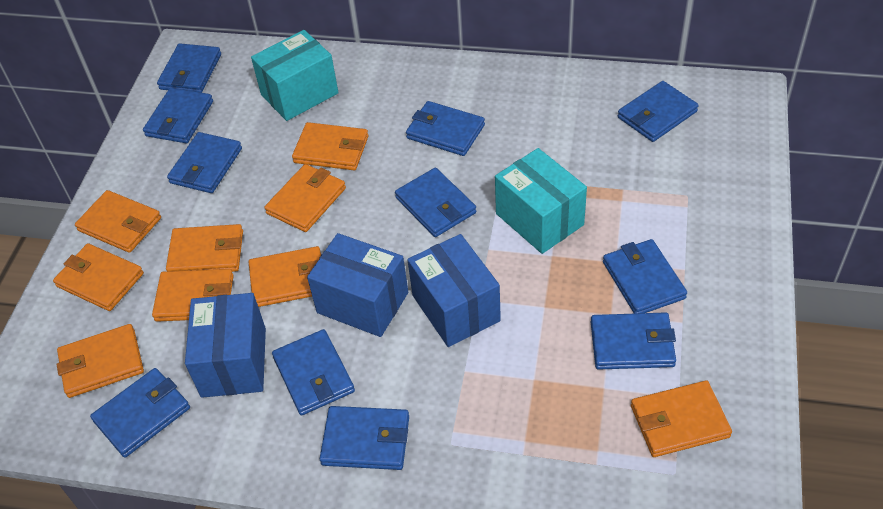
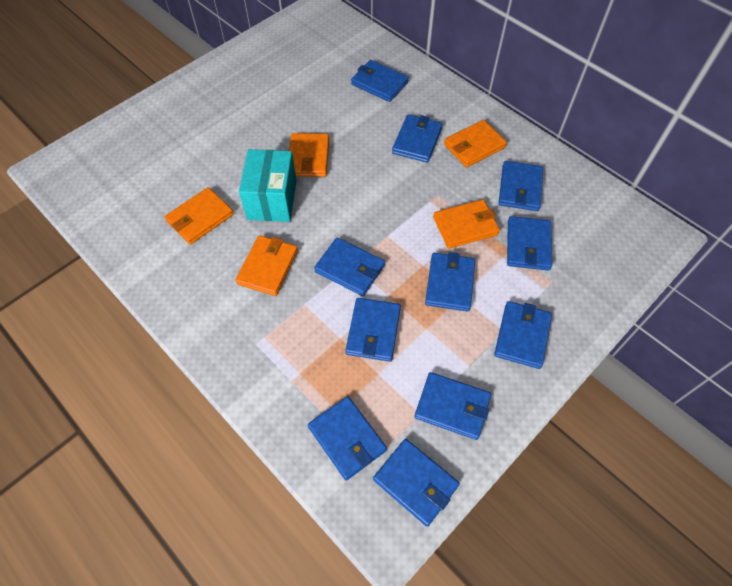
blue box: 3 -> 0
orange wallet: 9 -> 5
turquoise box: 2 -> 1

